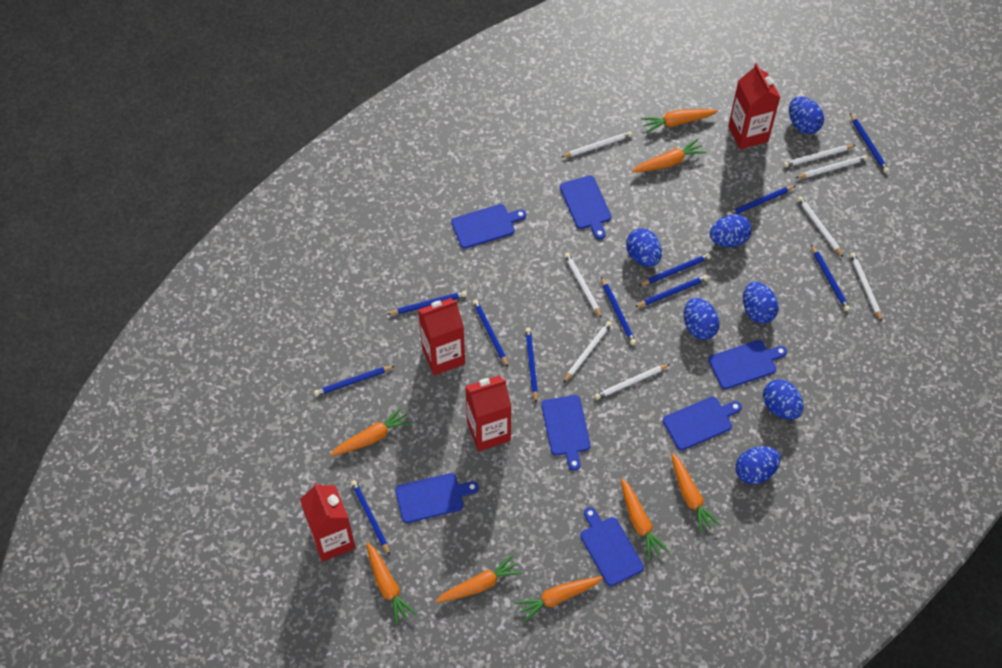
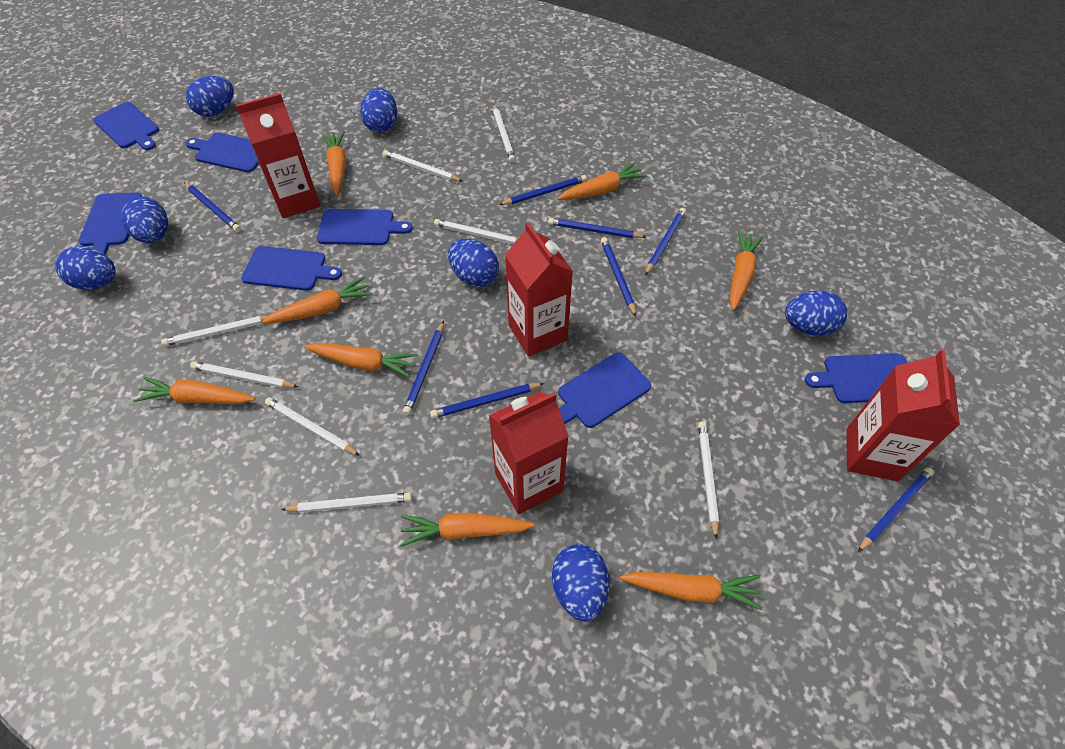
blue pencil: 11 -> 8

